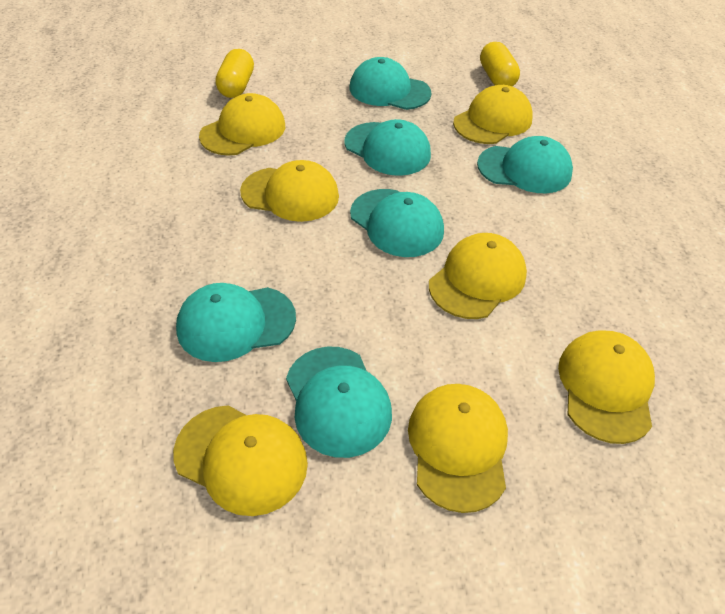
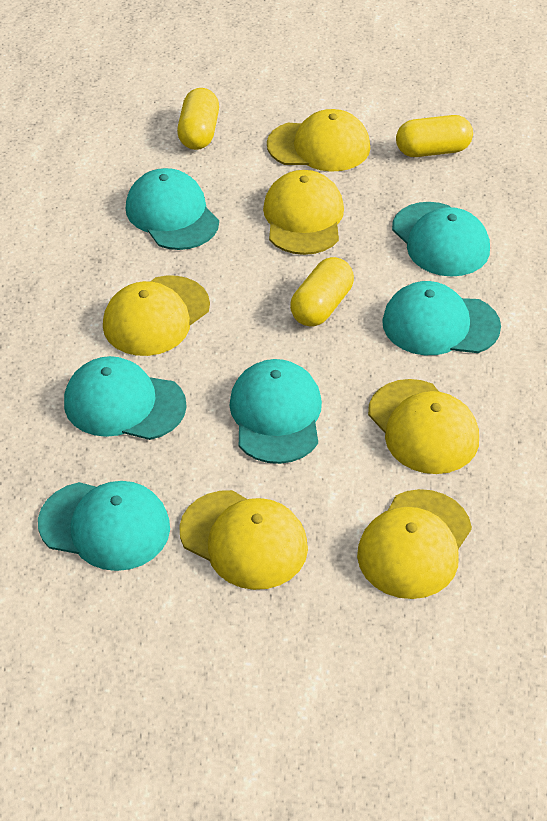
yellow cap: 7 -> 6
yellow capsule: 2 -> 3

